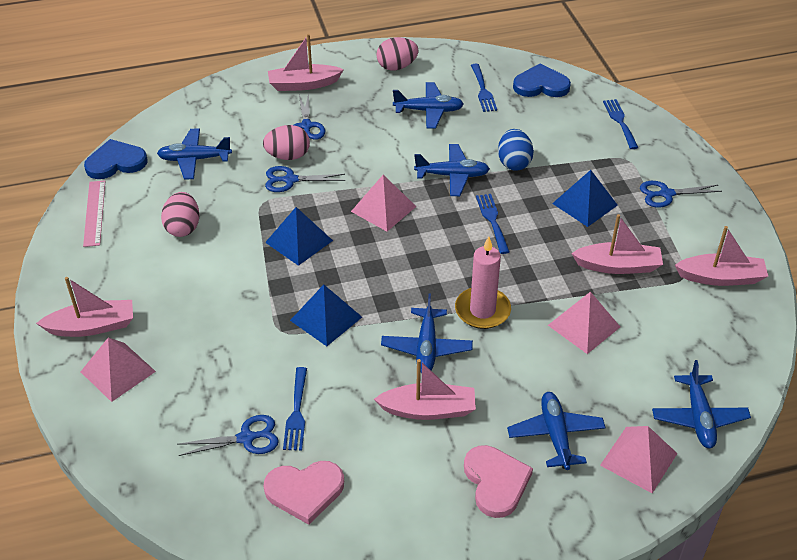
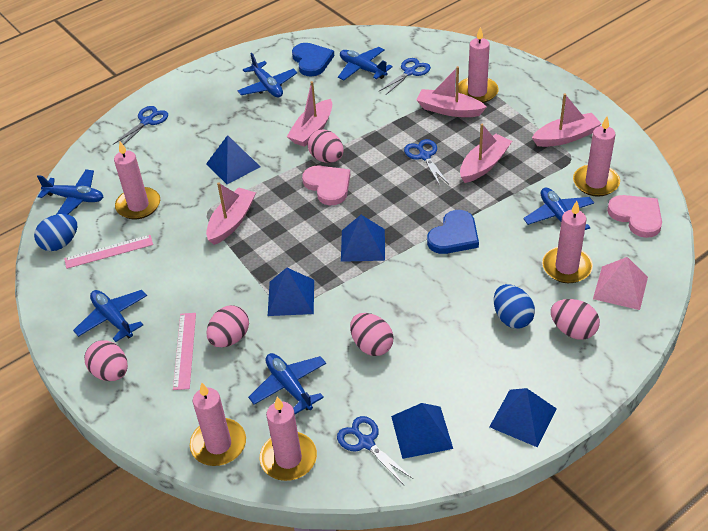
blue egg: 1 -> 2
blue fork: 4 -> 0
blue pyramid: 3 -> 5
pink candle: 1 -> 6
pink egg: 3 -> 5
pink pyramid: 4 -> 1
pink ruler: 1 -> 2

